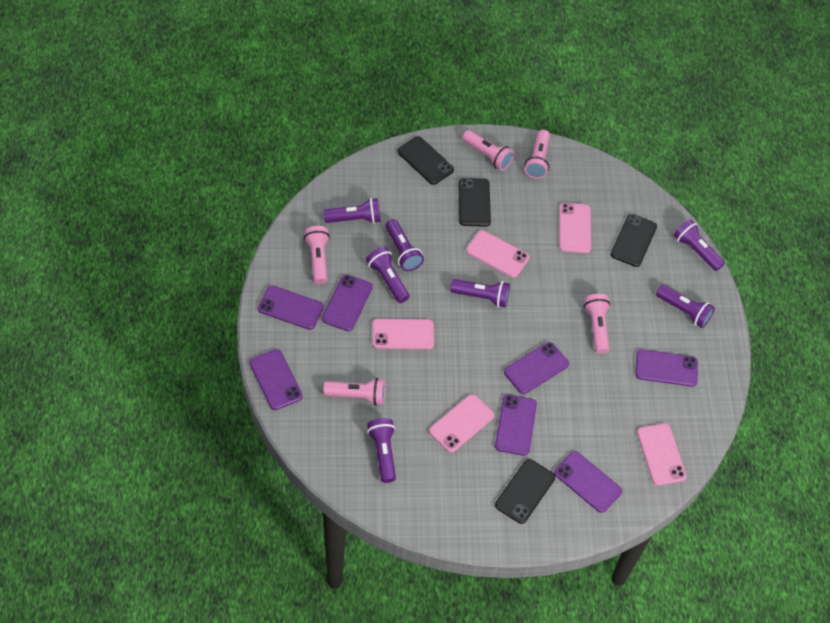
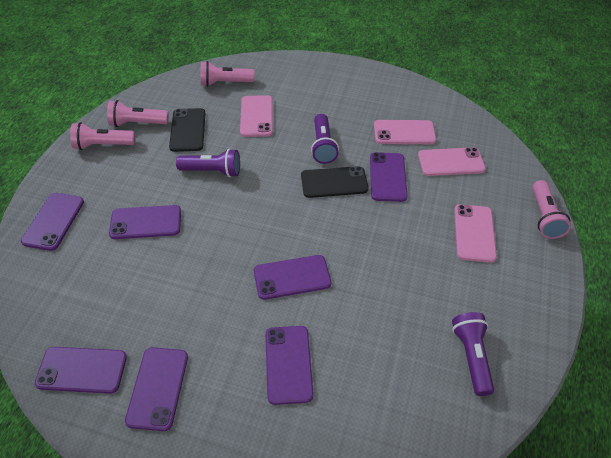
black phone: 4 -> 2
pink flashlight: 5 -> 4
pink phone: 5 -> 4
purple flashlight: 7 -> 3

